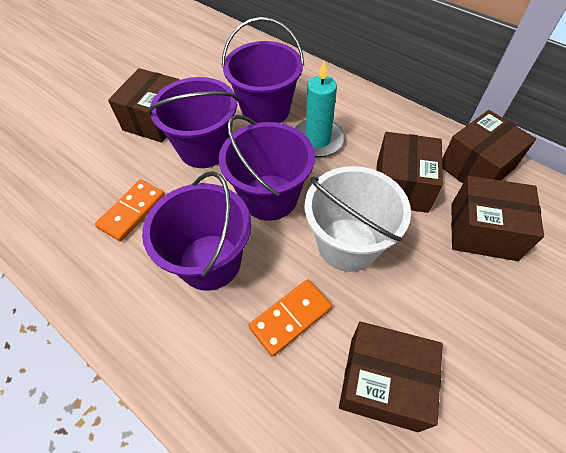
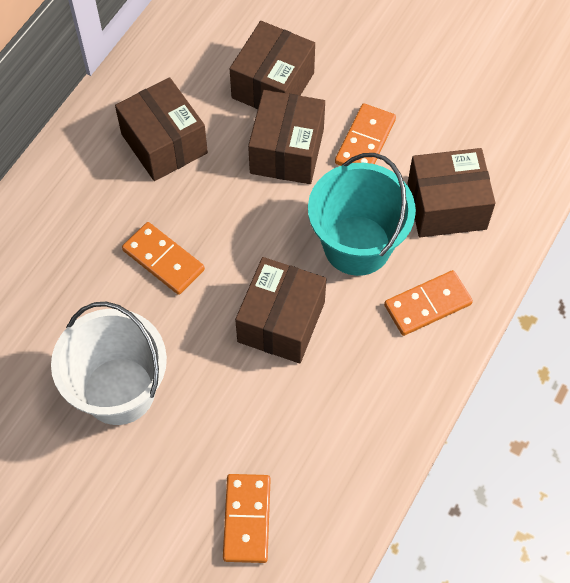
orange domino: 2 -> 4
purple bucket: 4 -> 0
turquoise bucket: 0 -> 1
turquoise candle: 1 -> 0

